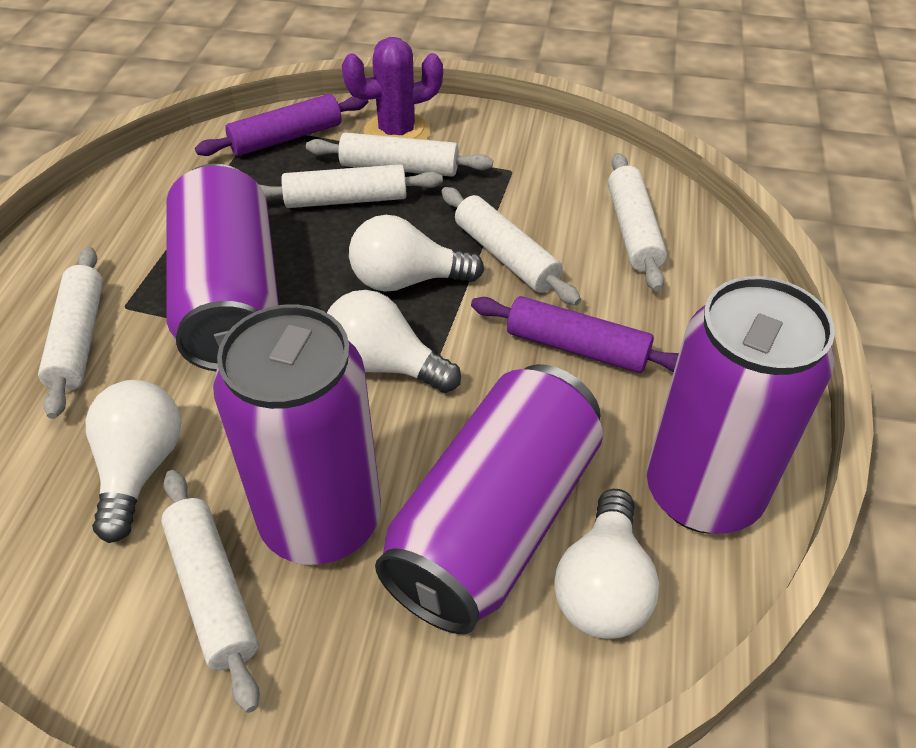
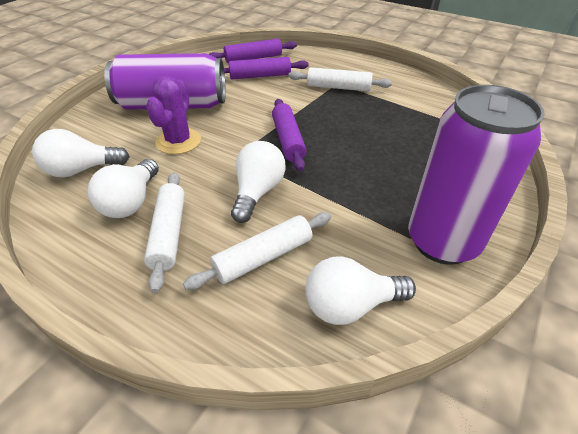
purple can: 4 -> 2
purple rolling pin: 2 -> 3
white rolling pin: 6 -> 3

